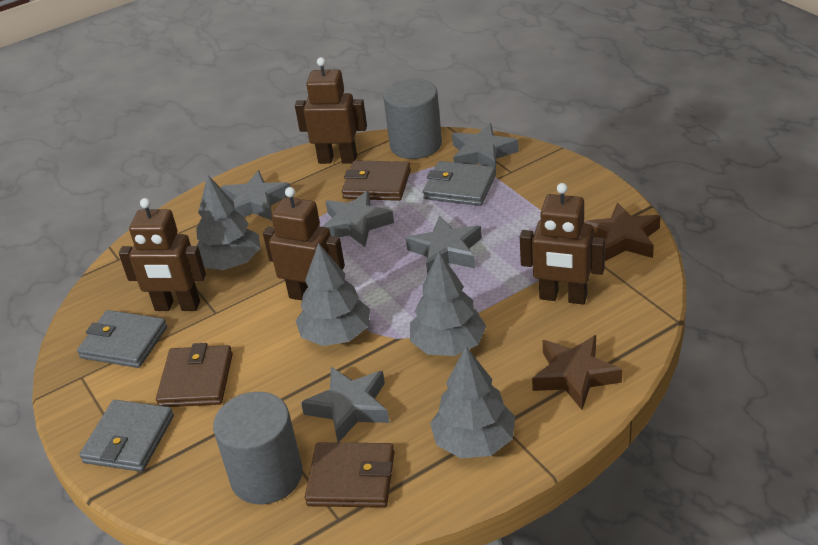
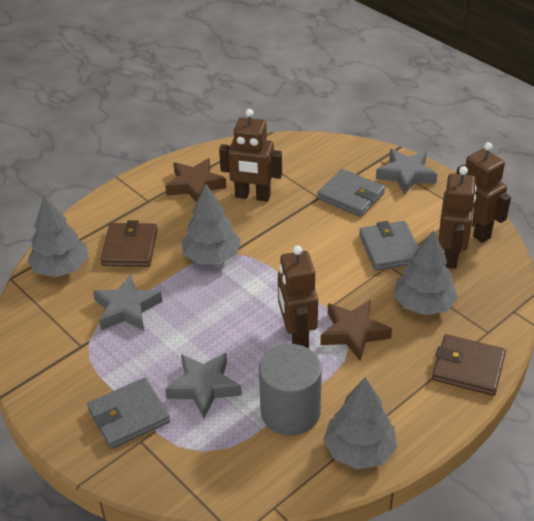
brown wallet: 3 -> 2
grey cylinder: 2 -> 1
grey star: 5 -> 3

